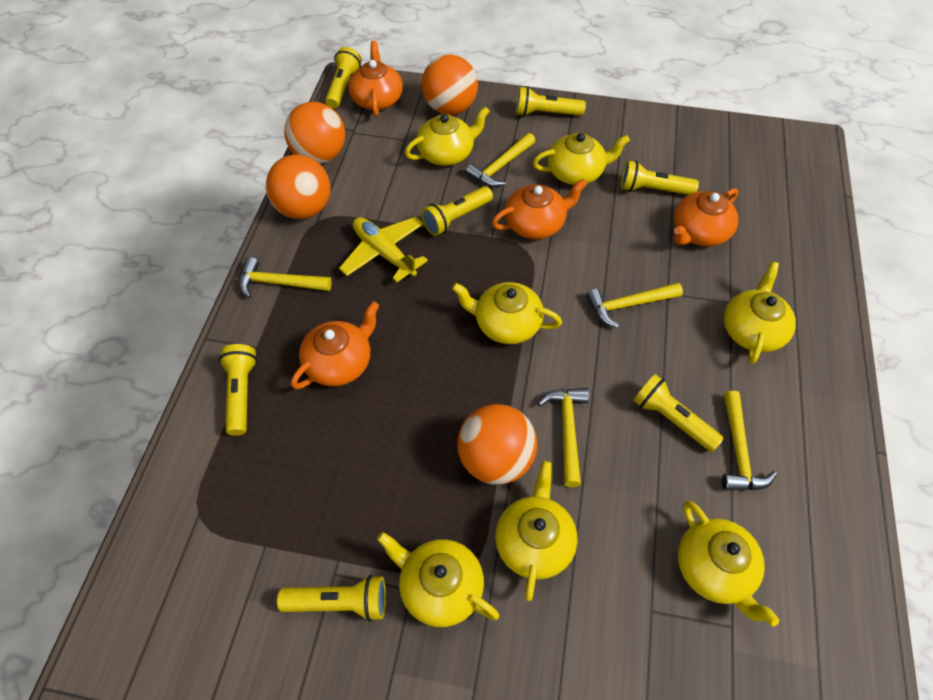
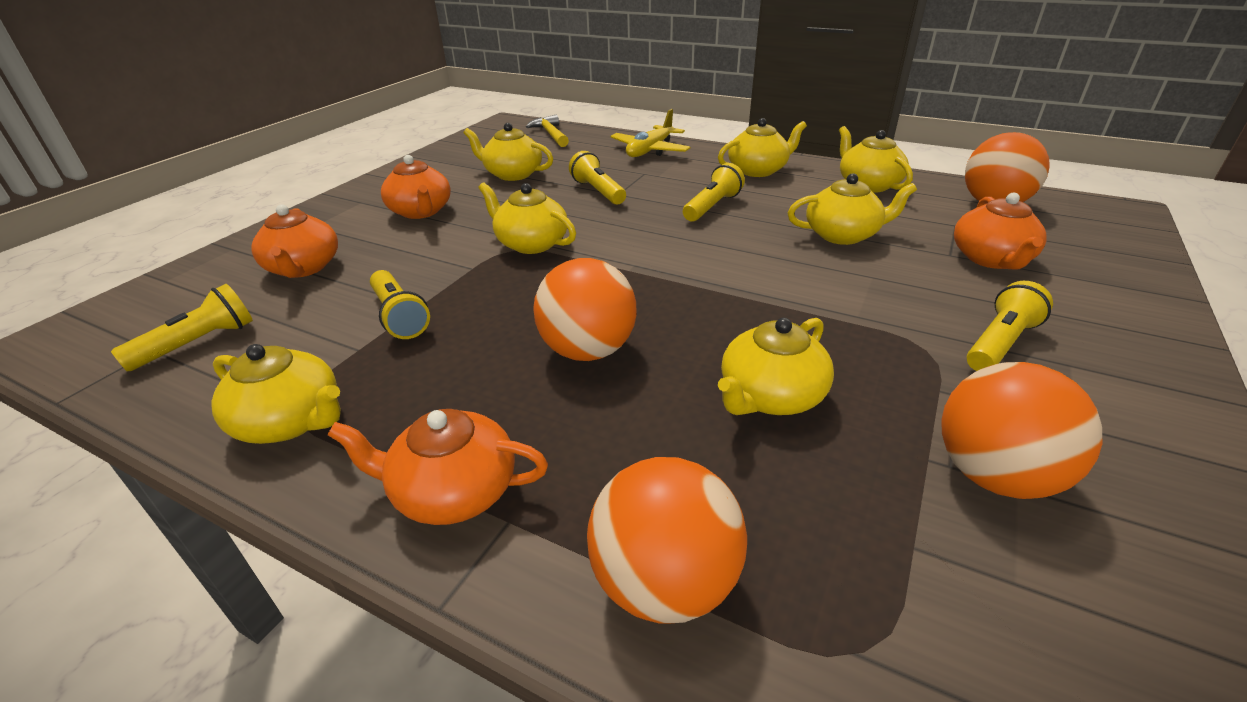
yellow flashlight: 7 -> 5
yellow hammer: 5 -> 1

